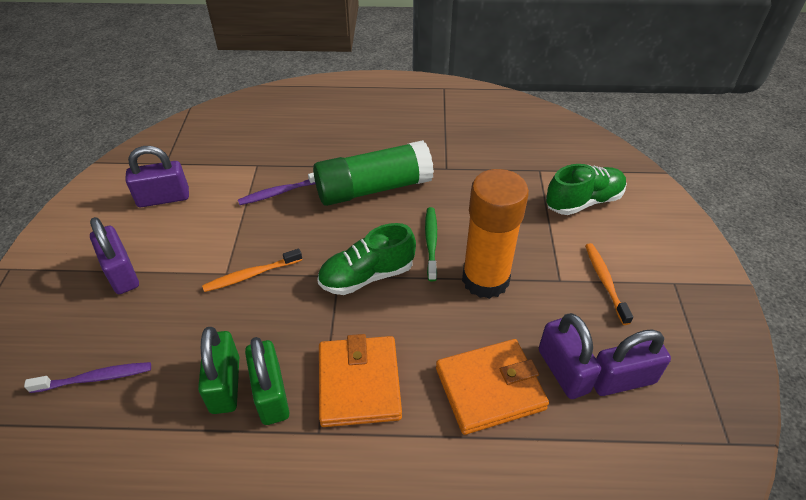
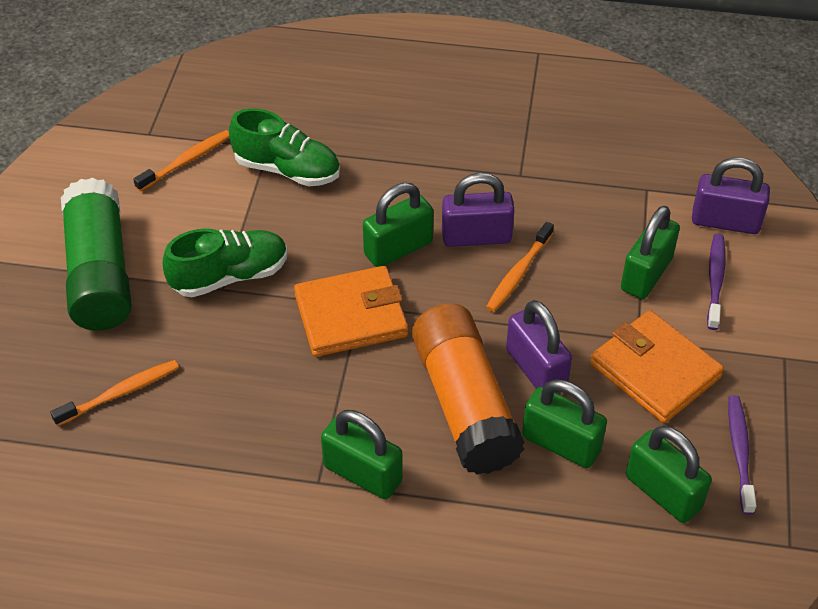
green padlock: 2 -> 5
green toothbrush: 1 -> 0
orange toothbrush: 2 -> 3
purple padlock: 4 -> 3

